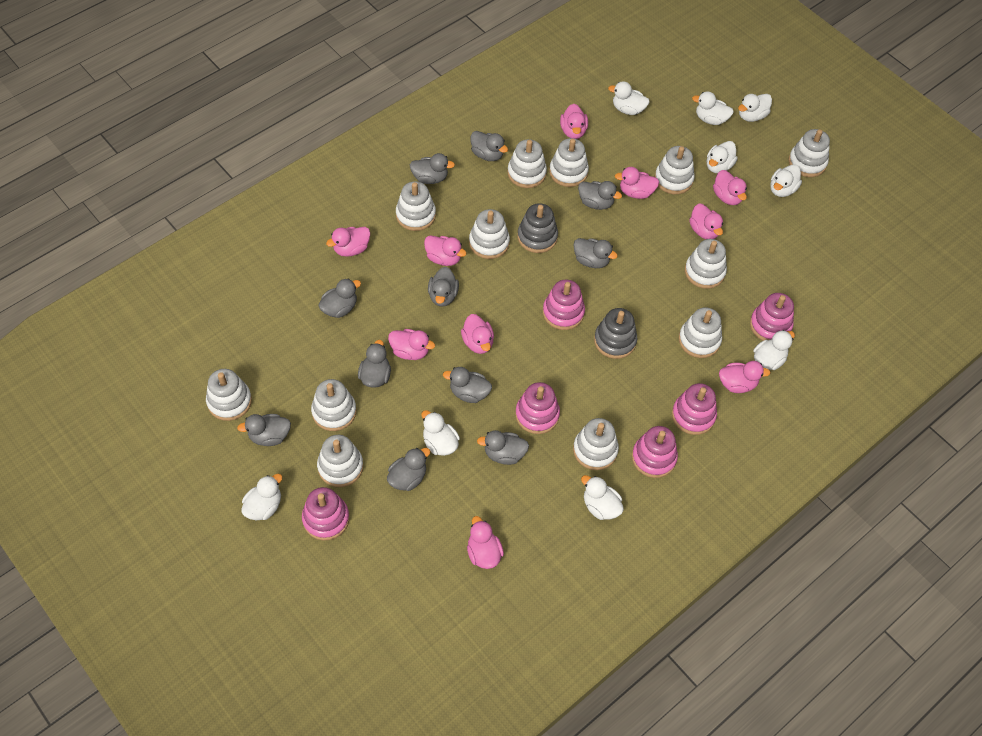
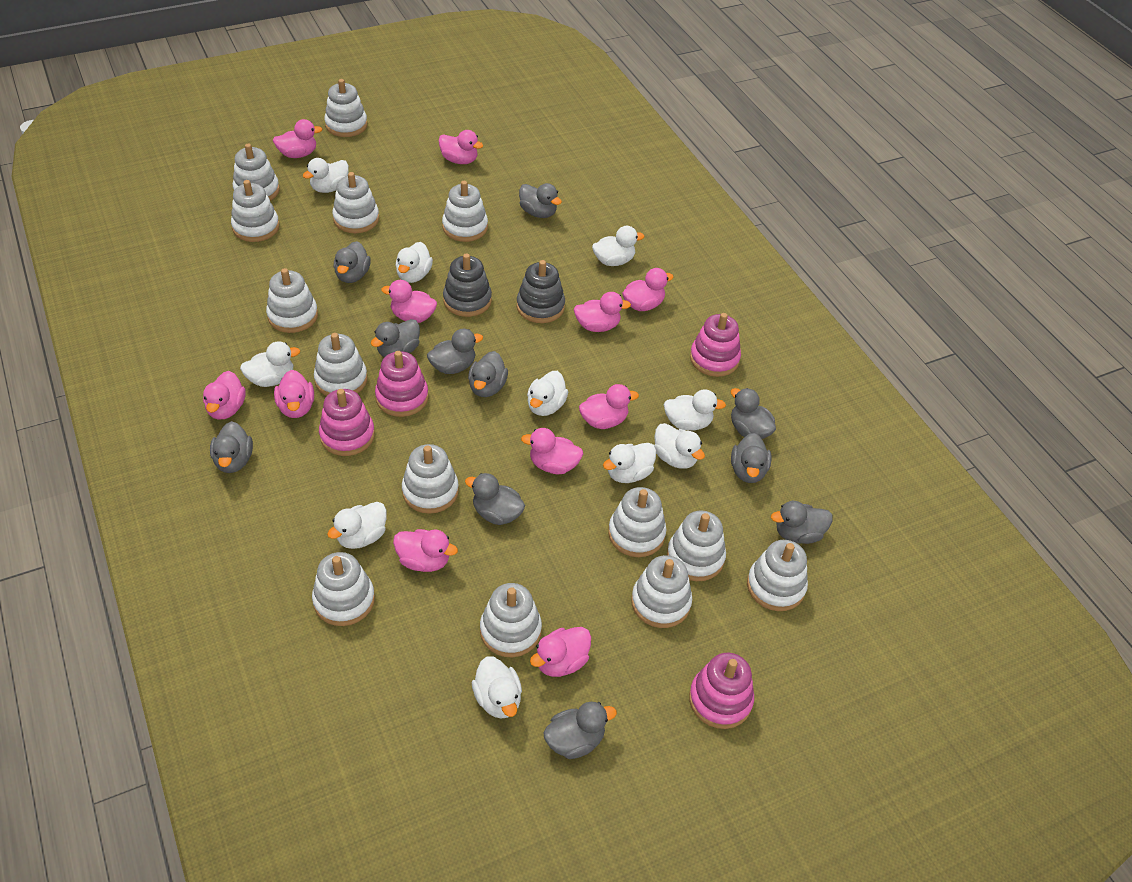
pink duck: 10 -> 11
pink stacking toy: 6 -> 4
white duck: 9 -> 10
white stacking toy: 12 -> 14

